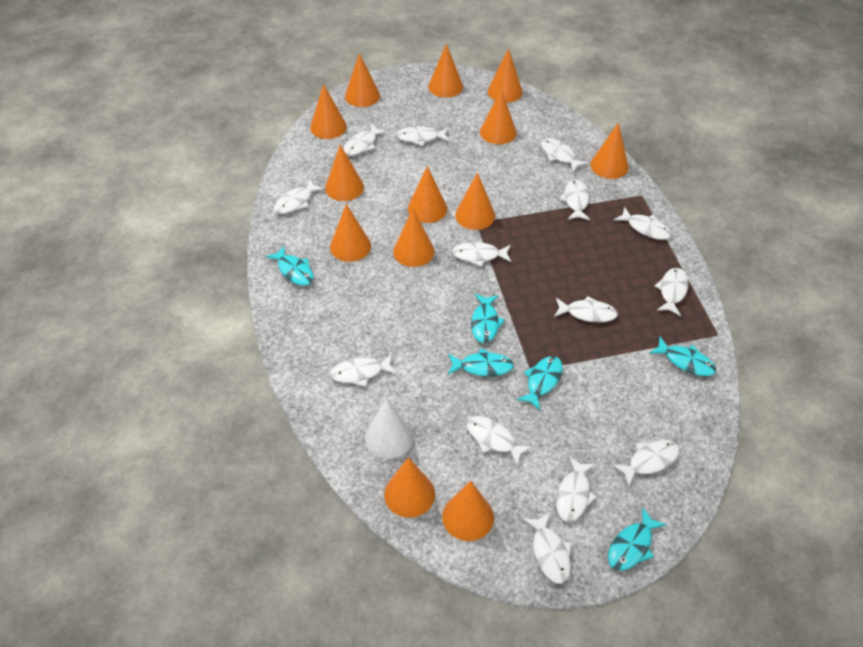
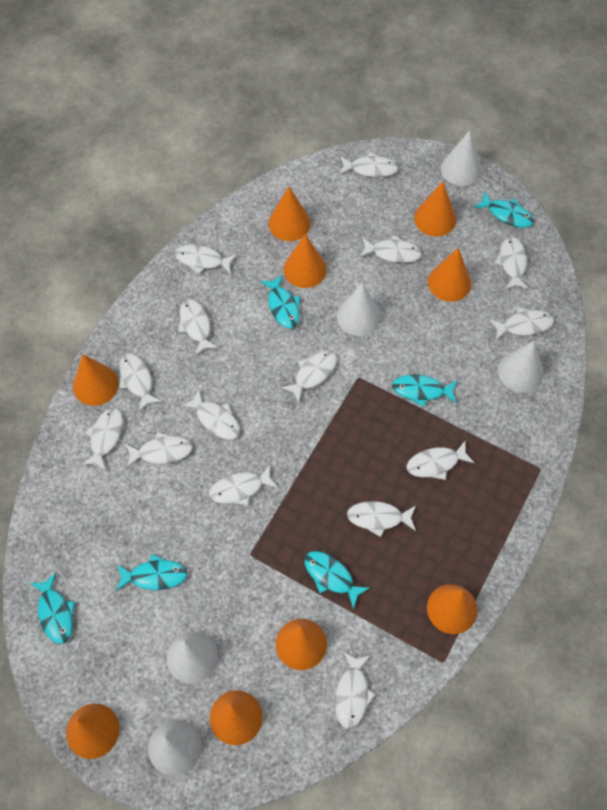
orange cone: 13 -> 9
white cone: 1 -> 5
white fish: 14 -> 15

